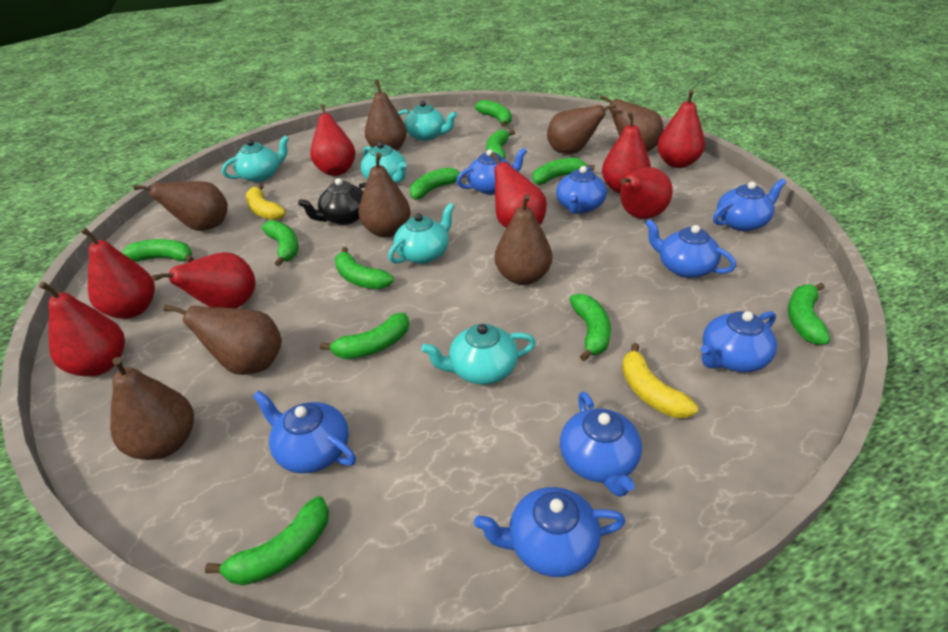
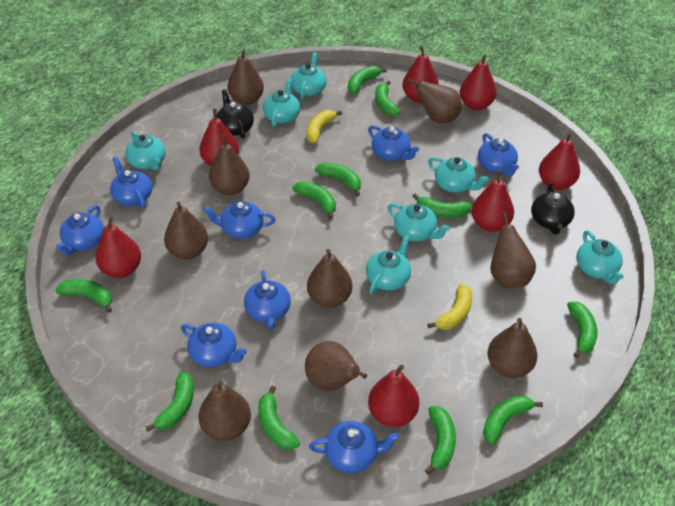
black teapot: 1 -> 2
brown pear: 8 -> 9
red pear: 8 -> 7
turquoise teapot: 5 -> 7

